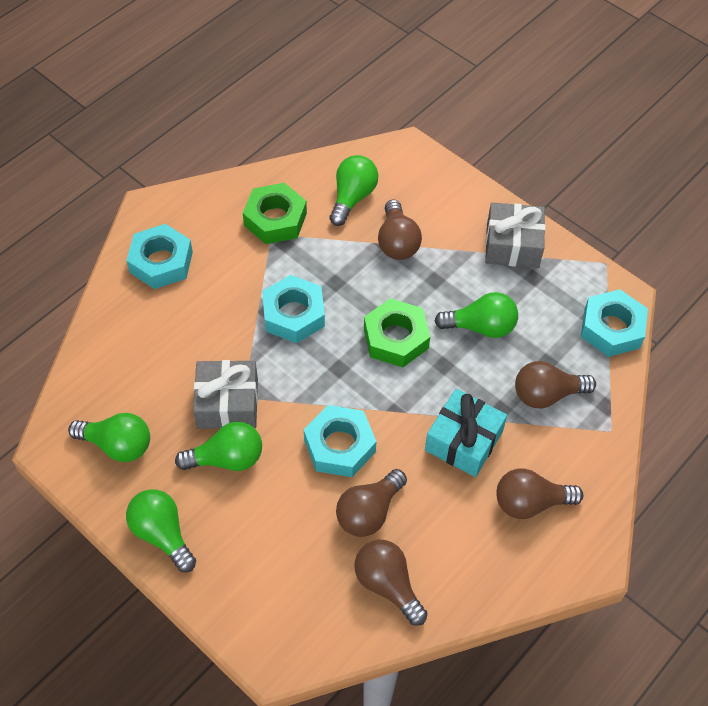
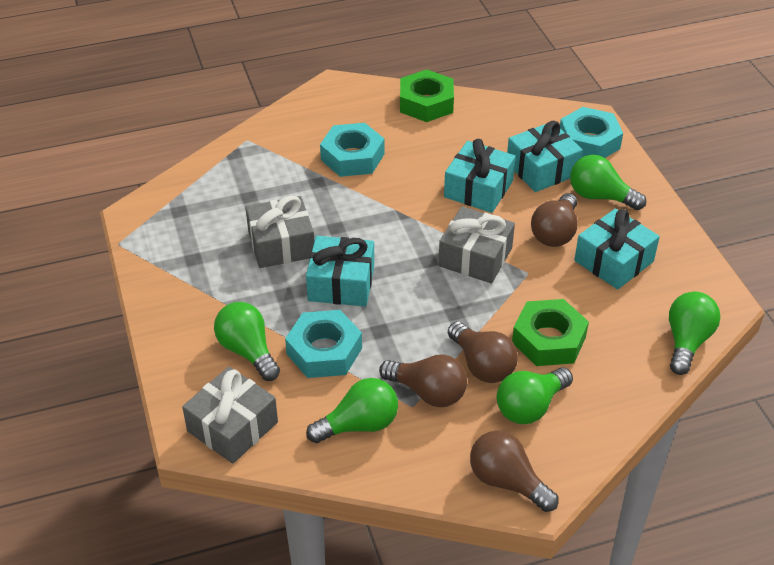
brown light bulb: 5 -> 4
grey gift: 2 -> 3
turquoise gift: 1 -> 4
turquoise nut: 4 -> 3

